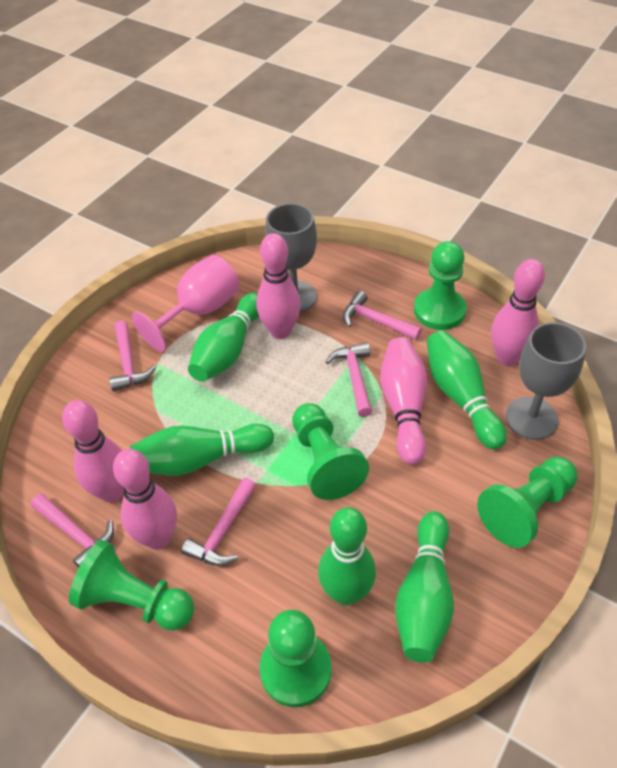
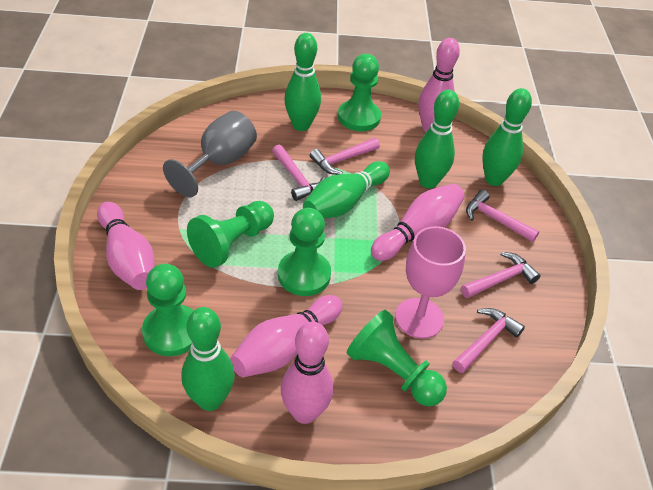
grey goblet: 2 -> 1

